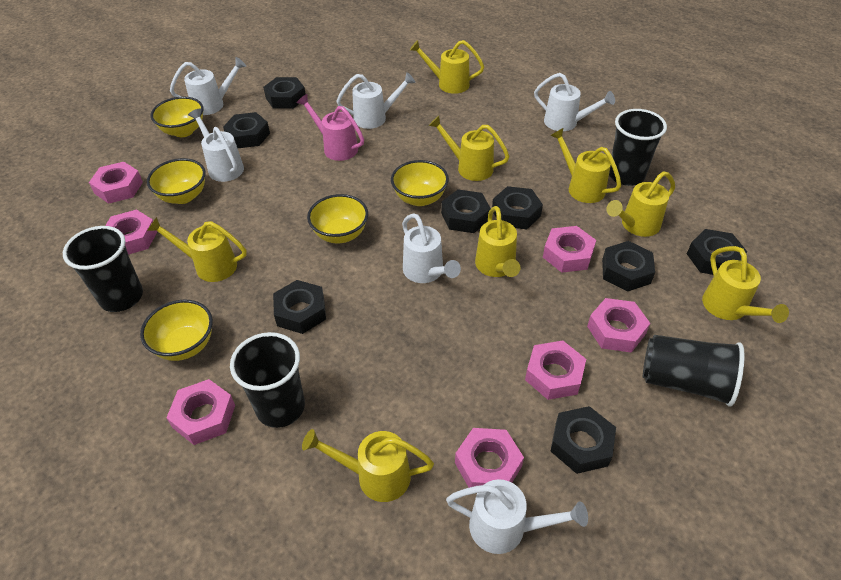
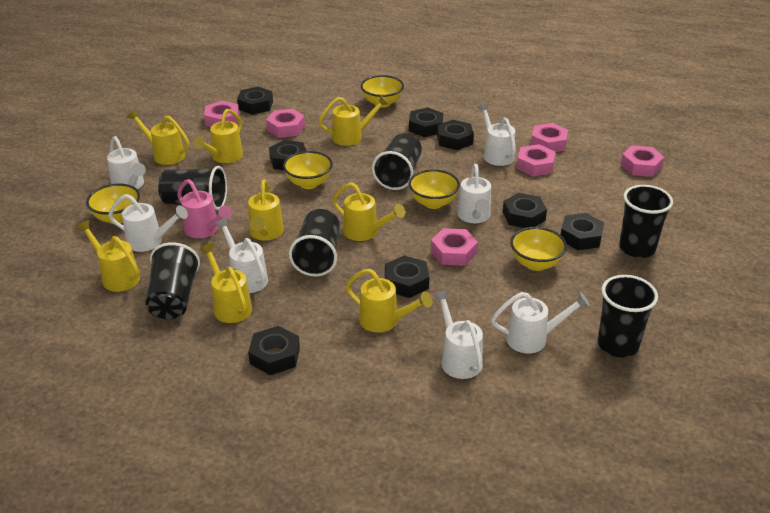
black cup: 4 -> 6
pink nut: 7 -> 6
white watering can: 6 -> 7

